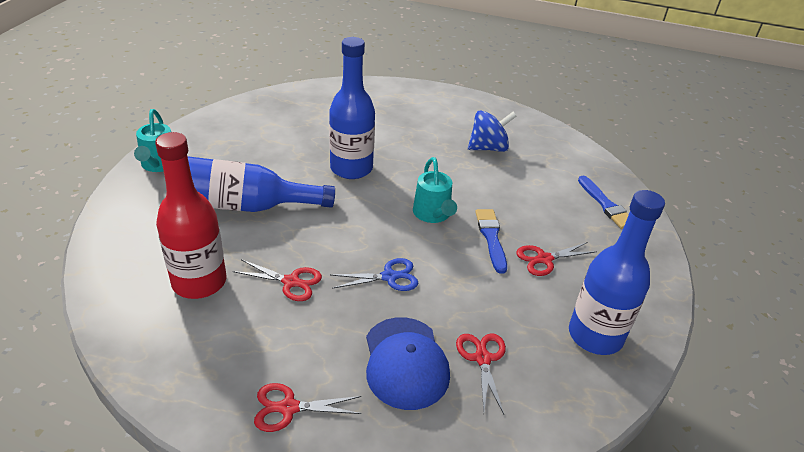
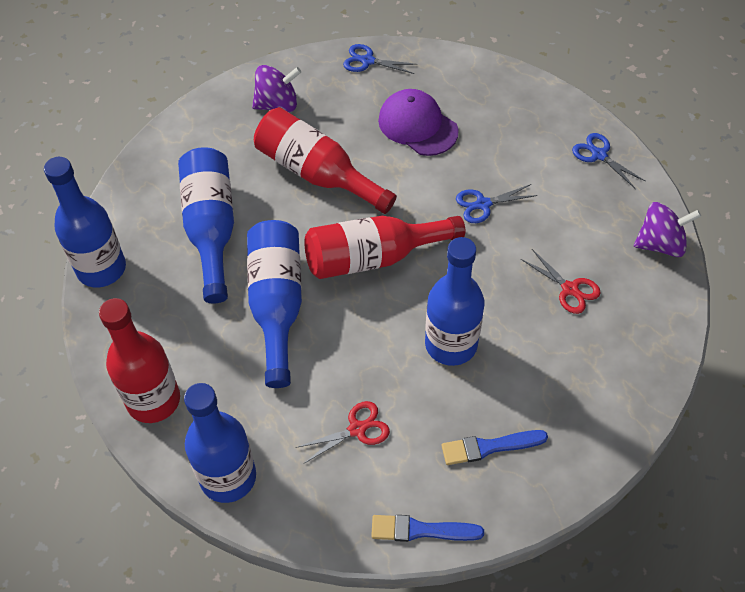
blue bottle: 3 -> 5
blue cap: 1 -> 0
blue scissors: 1 -> 3
blue spinning top: 1 -> 0
purple cap: 0 -> 1
purple spinning top: 0 -> 2
red bottle: 1 -> 3
red scissors: 4 -> 2
turquoise watering can: 2 -> 0

